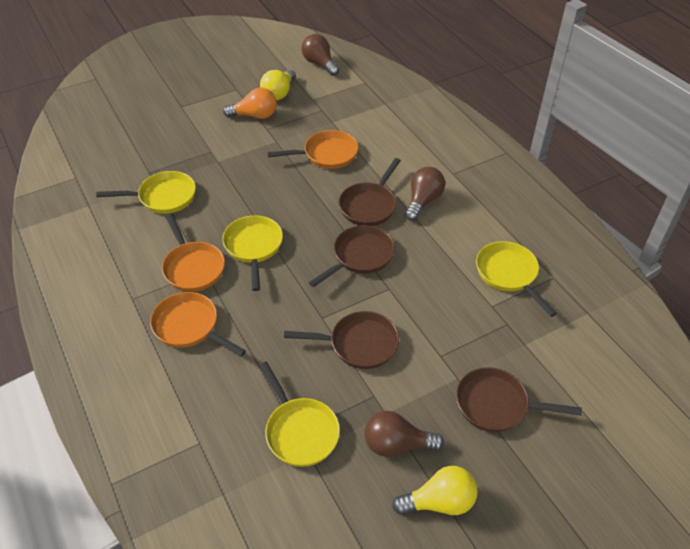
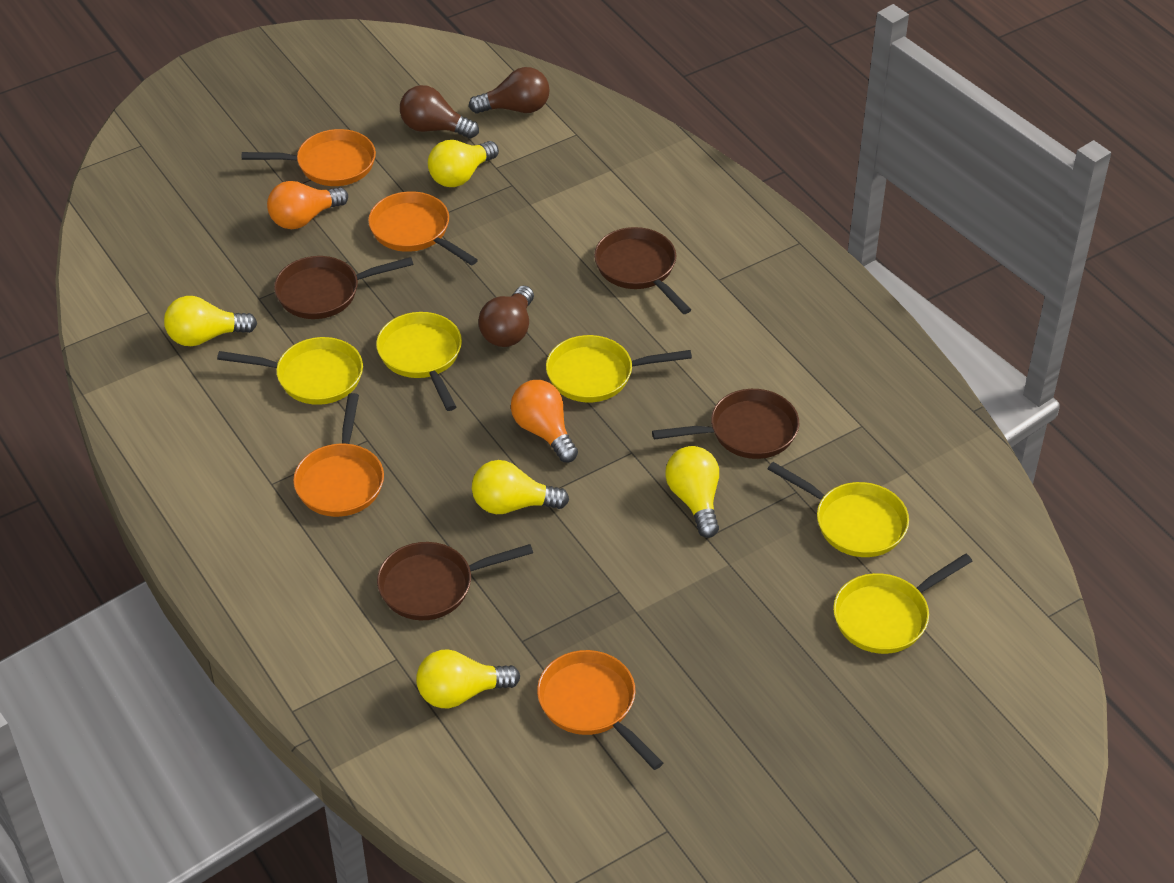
orange light bulb: 1 -> 2
orange pan: 3 -> 4
yellow light bulb: 2 -> 5
yellow pan: 4 -> 5

